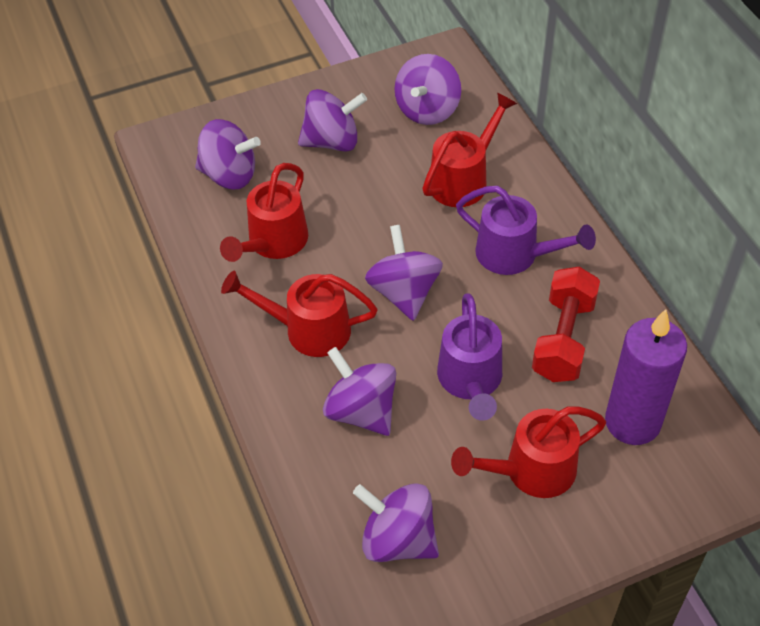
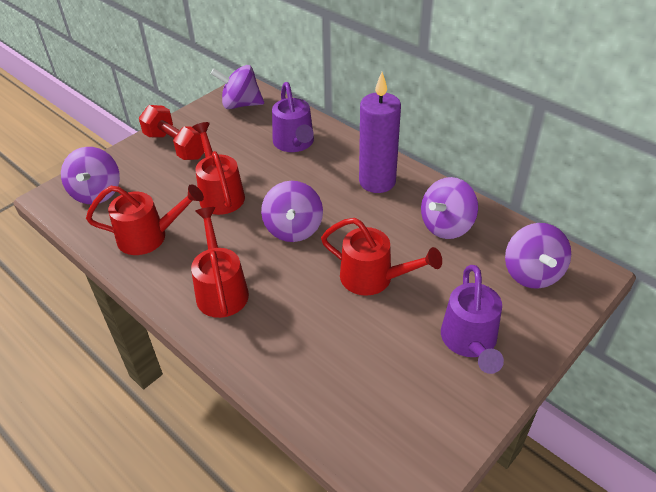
purple spinning top: 6 -> 5

